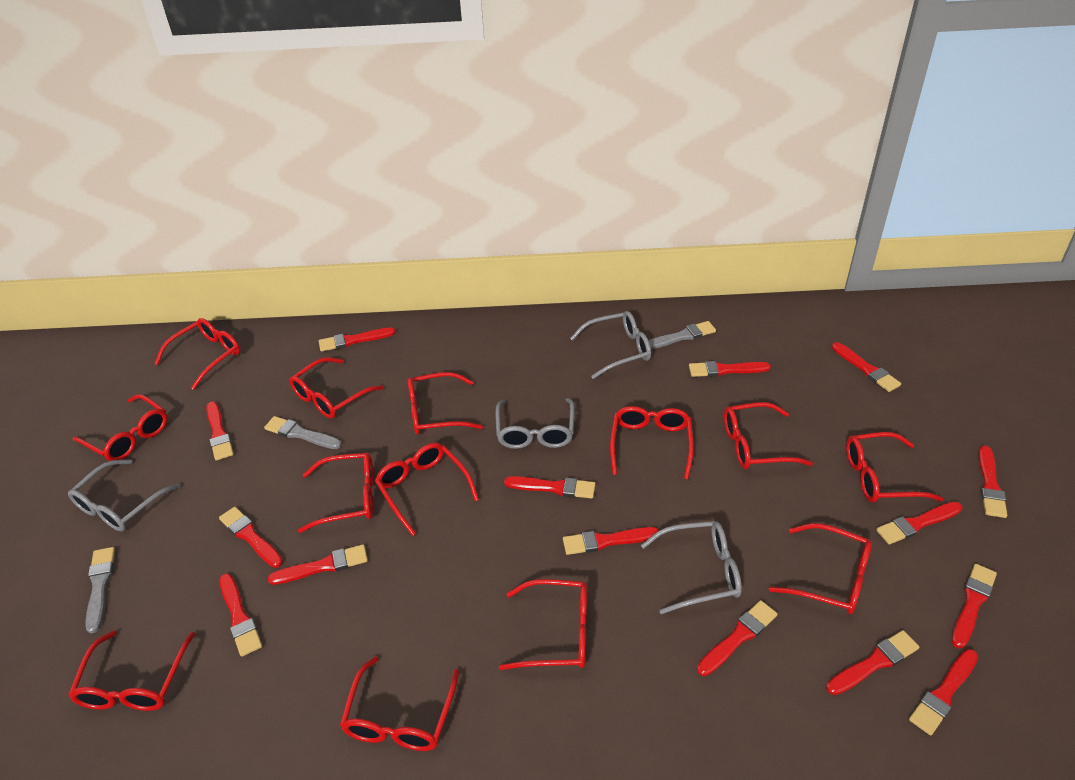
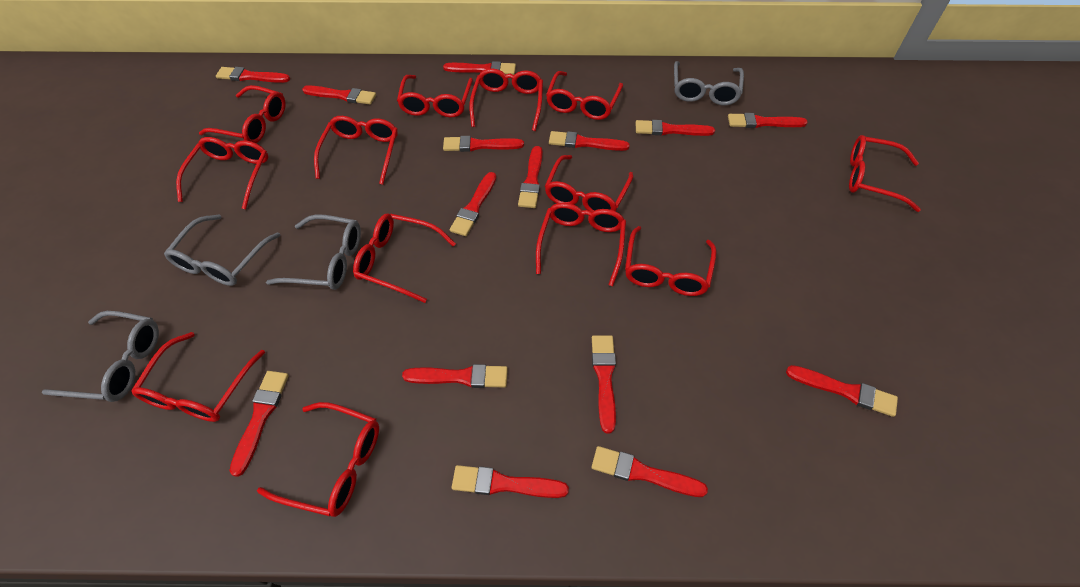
grey brush: 3 -> 0

